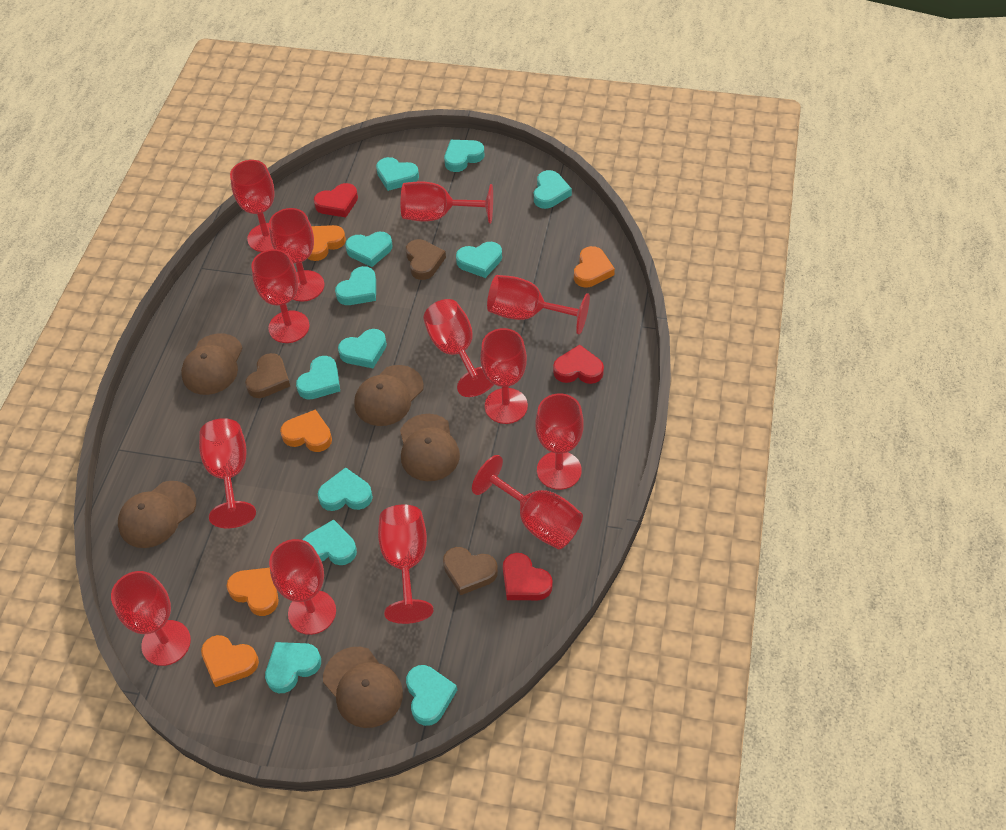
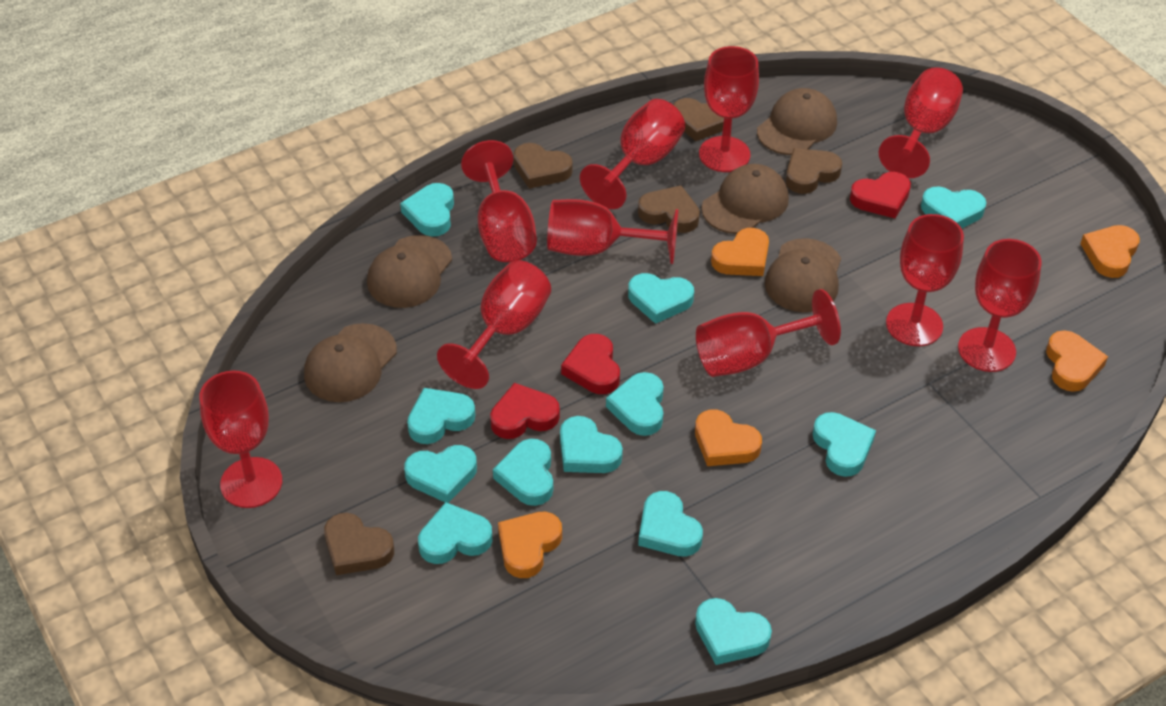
brown heart: 3 -> 5
red goblet: 13 -> 10

